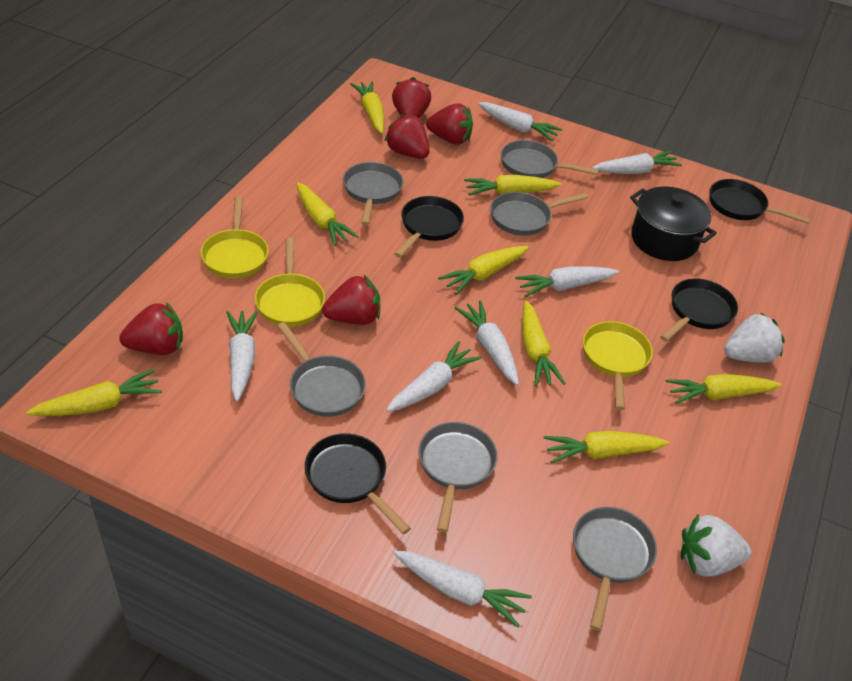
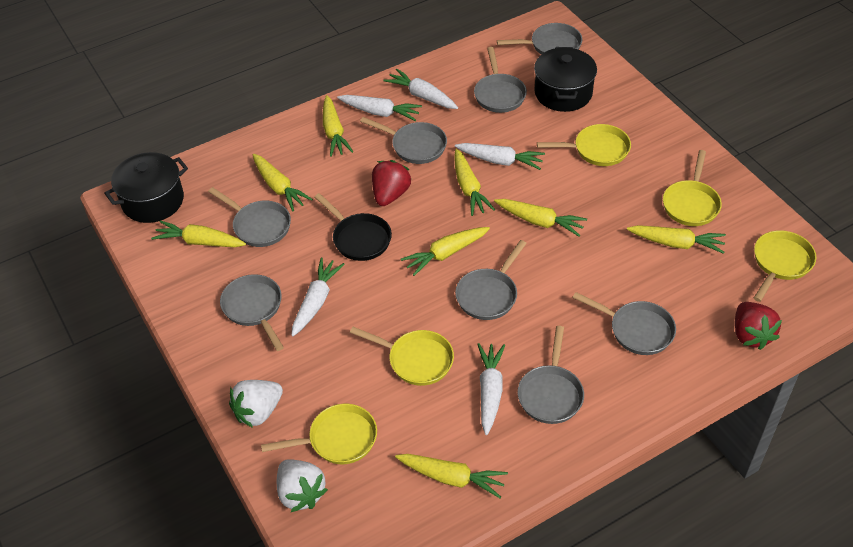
black pan: 4 -> 1
black pot: 1 -> 2
grey pan: 6 -> 8
red strawberry: 5 -> 2
white carrot: 7 -> 5
yellow pan: 3 -> 5

